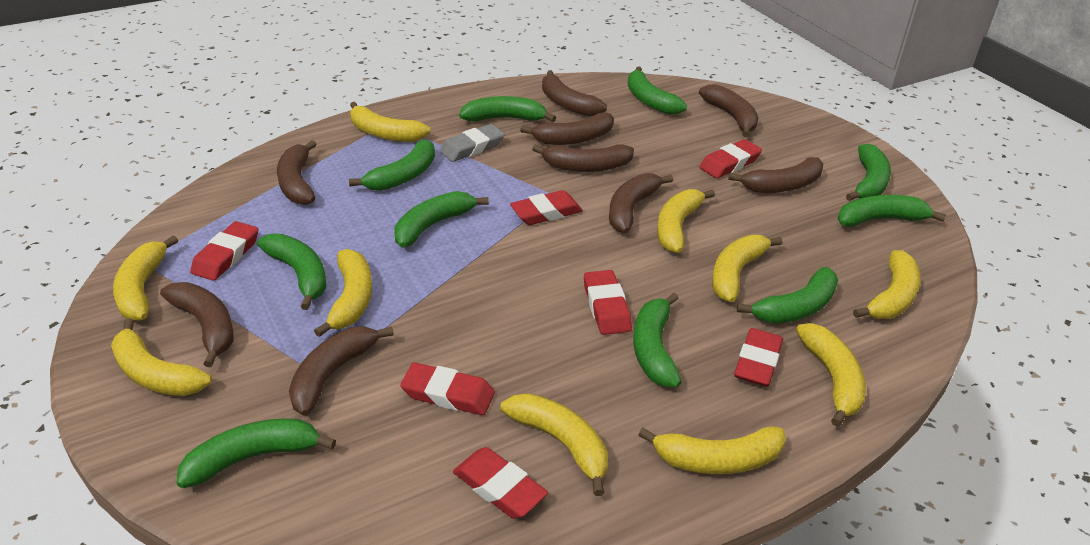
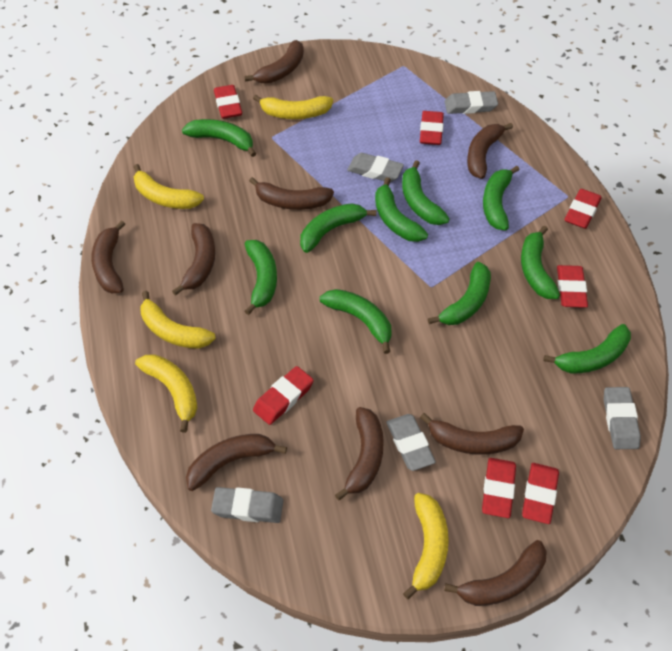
grey eraser: 1 -> 5
yellow banana: 10 -> 5

